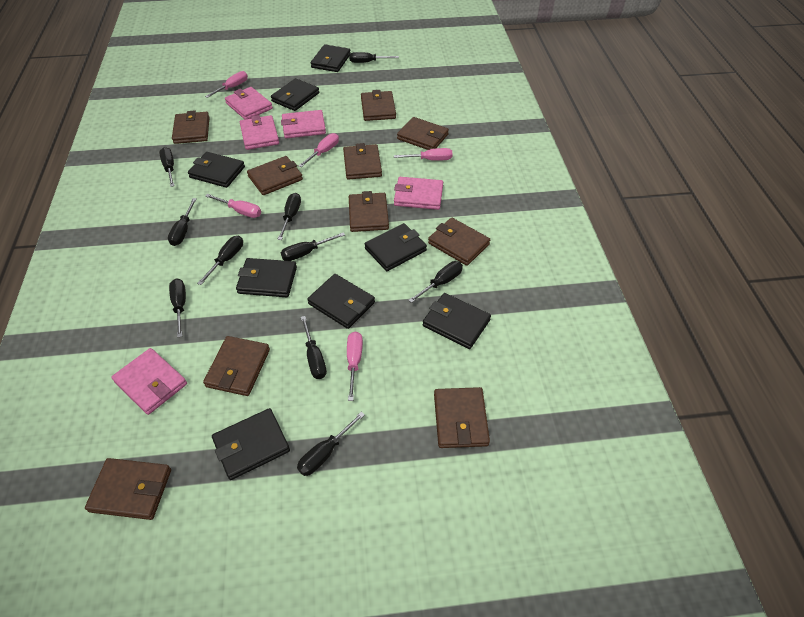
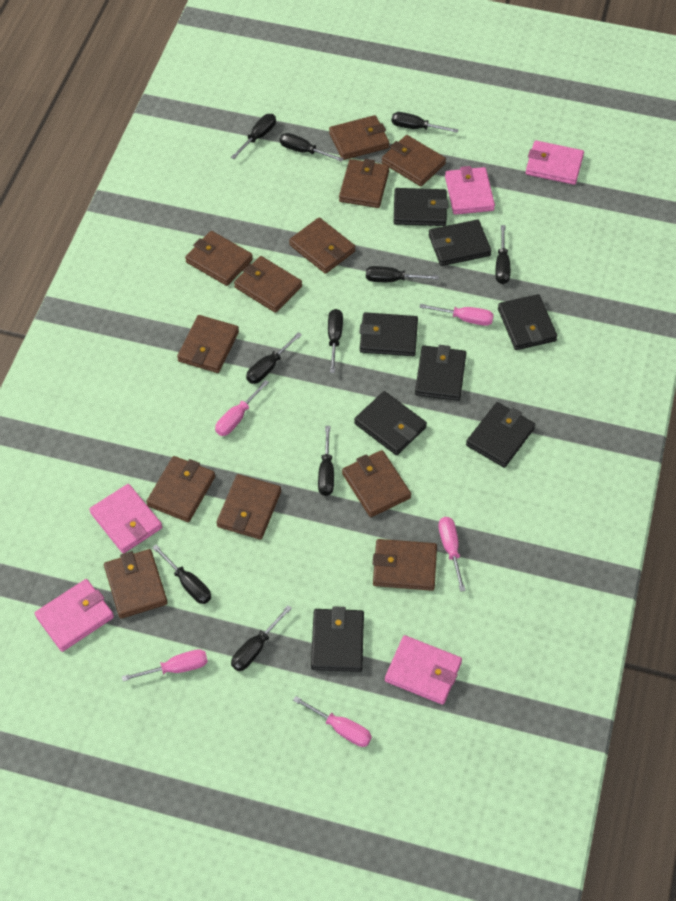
brown wallet: 10 -> 12

